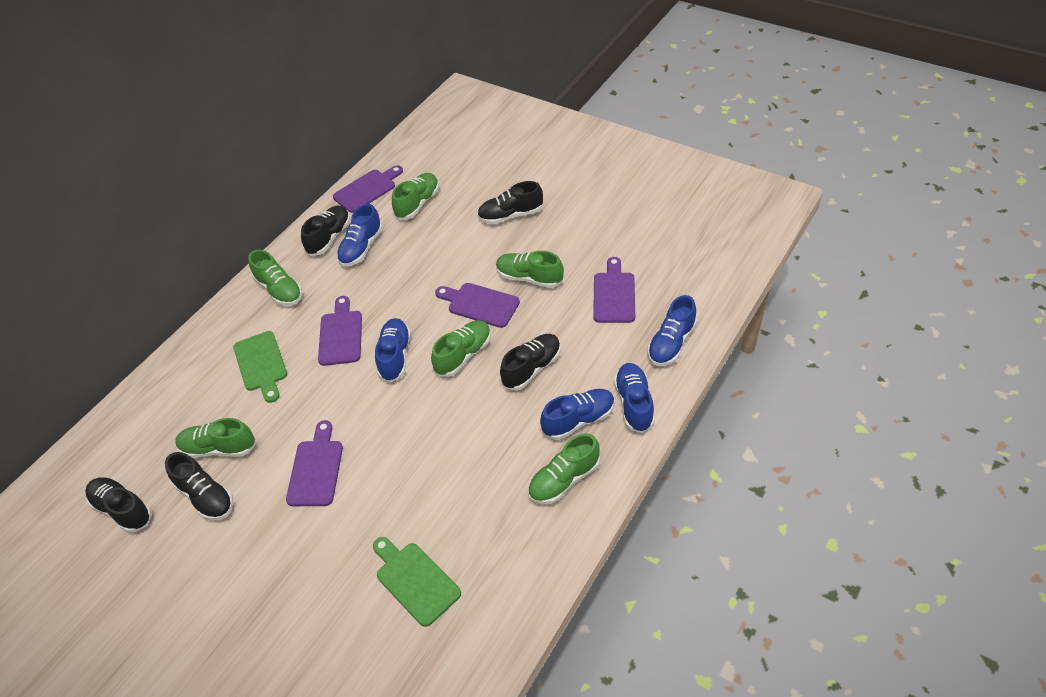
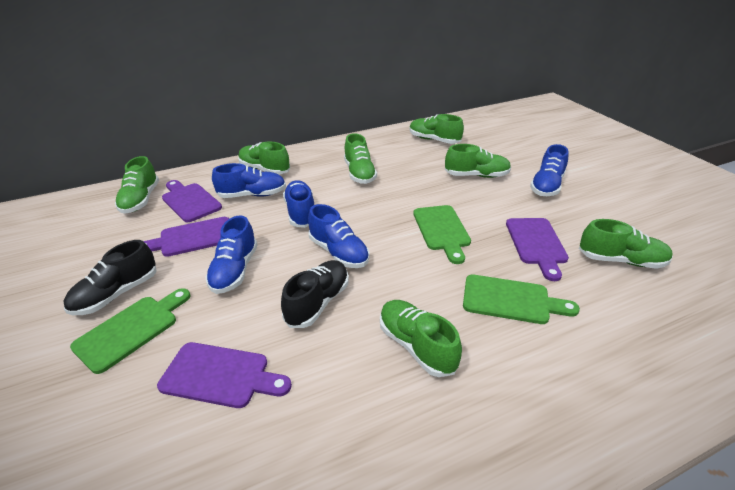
black shoe: 5 -> 2
green cutting board: 2 -> 3
green shoe: 6 -> 7
purple cutting board: 5 -> 4

